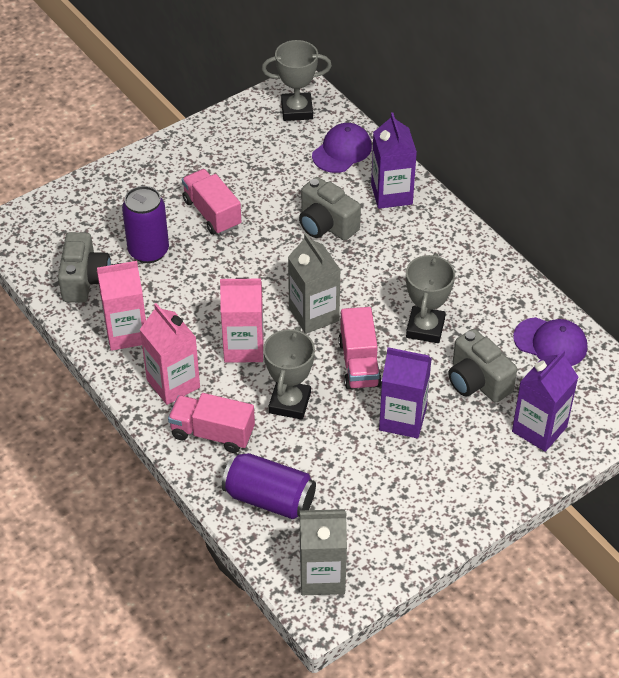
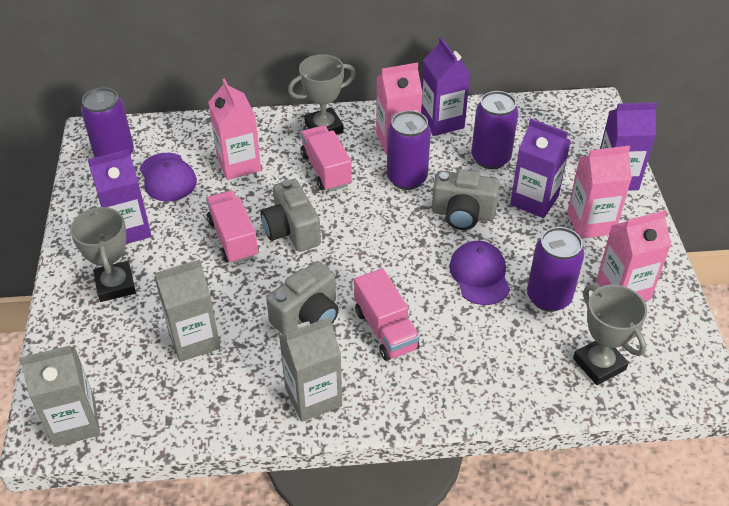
grey carton: 2 -> 3
pink carton: 3 -> 4
purple can: 2 -> 4
purple carton: 3 -> 4

